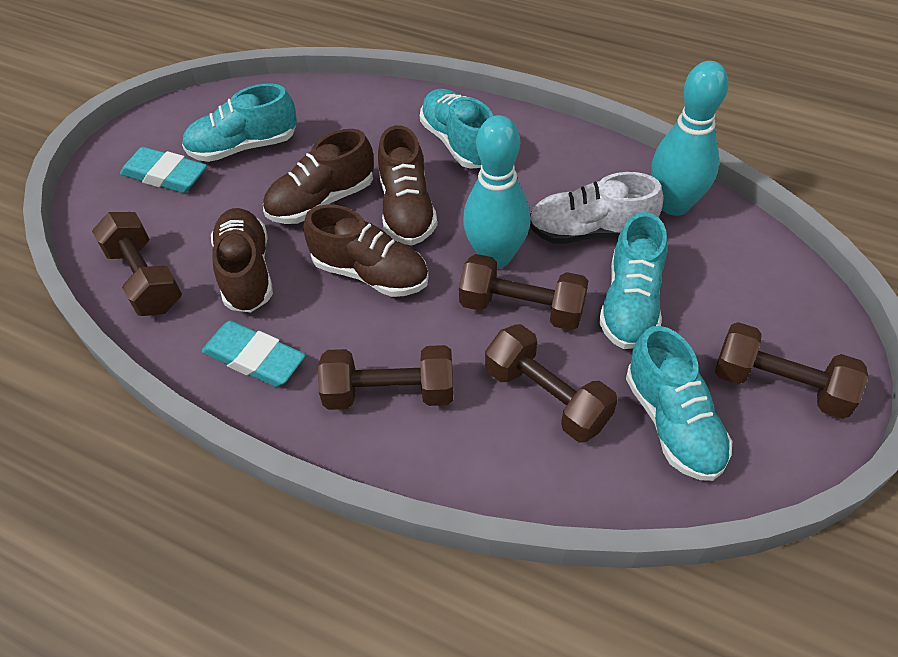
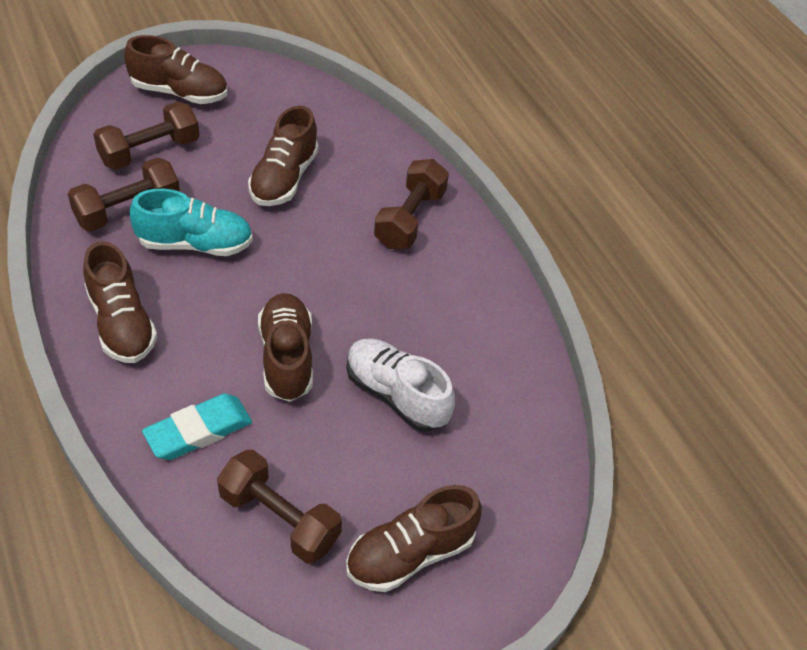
brown dumbbell: 5 -> 4
brown shoe: 4 -> 5
turquoise bowling pin: 2 -> 0
turquoise eraser: 2 -> 1
turquoise shoe: 4 -> 1

